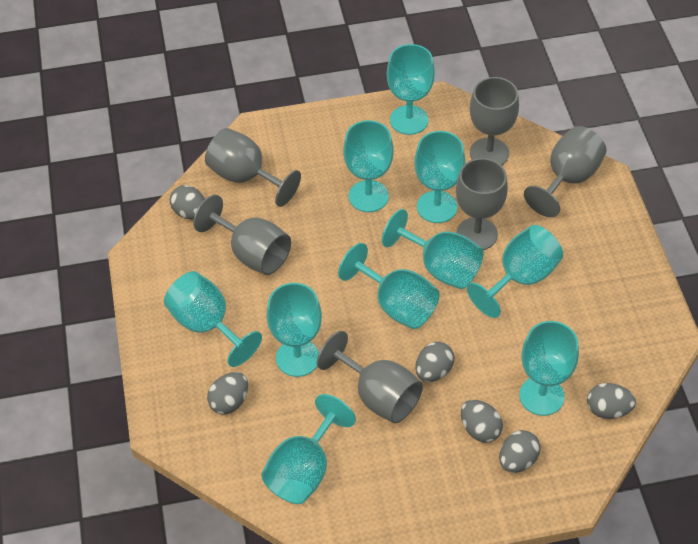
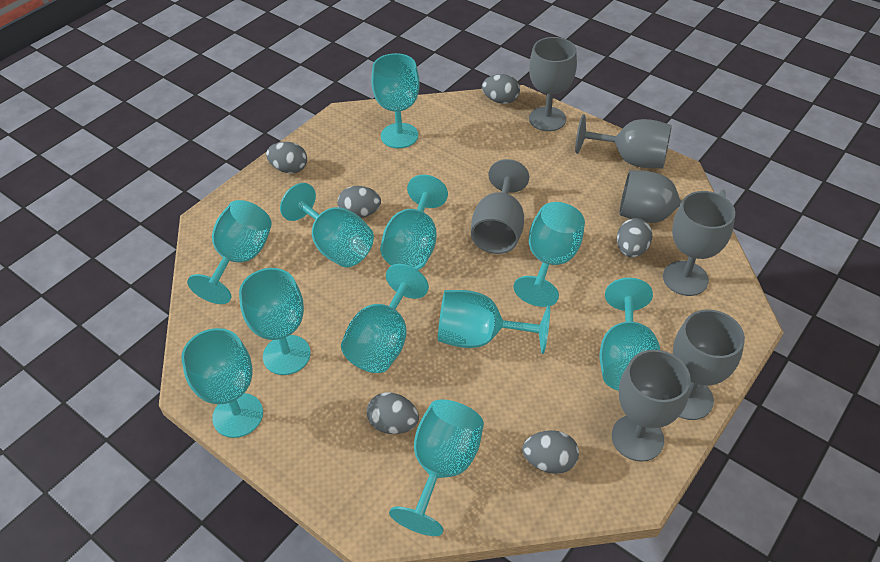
grey goblet: 6 -> 7
turquoise goblet: 10 -> 11

